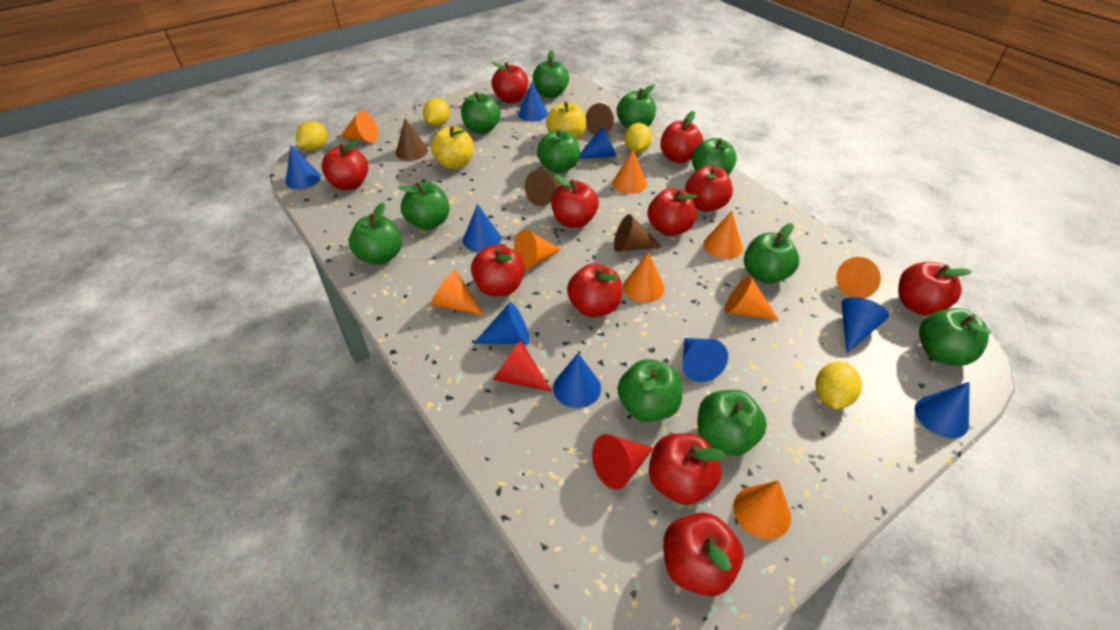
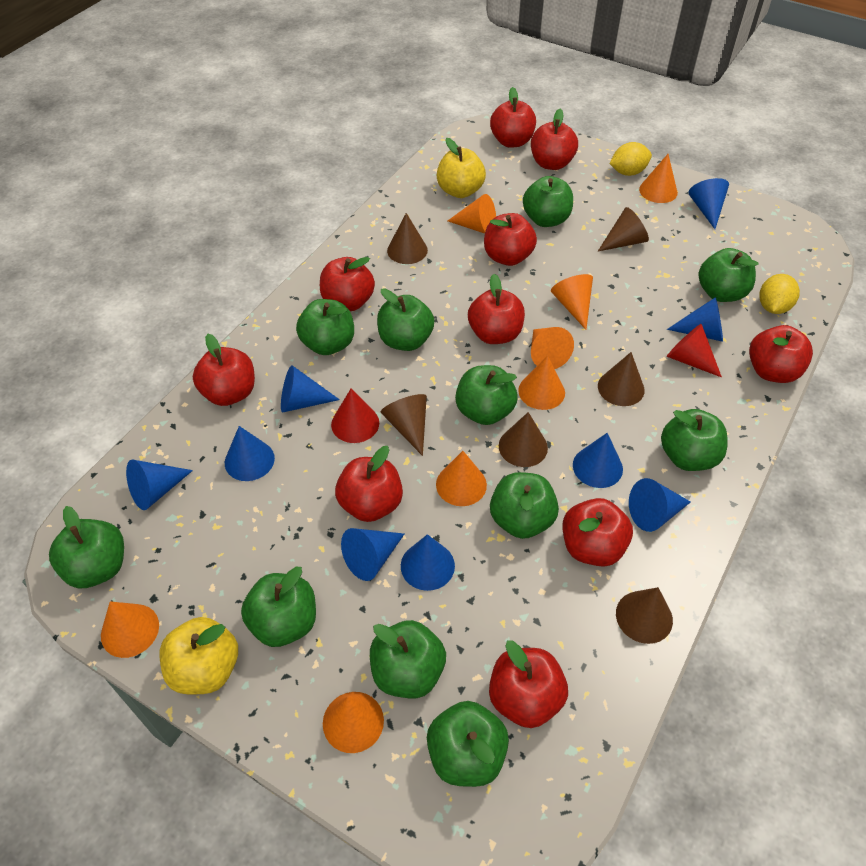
brown cone: 4 -> 6
orange cone: 9 -> 8
red apple: 11 -> 10
yellow lemon: 4 -> 2

